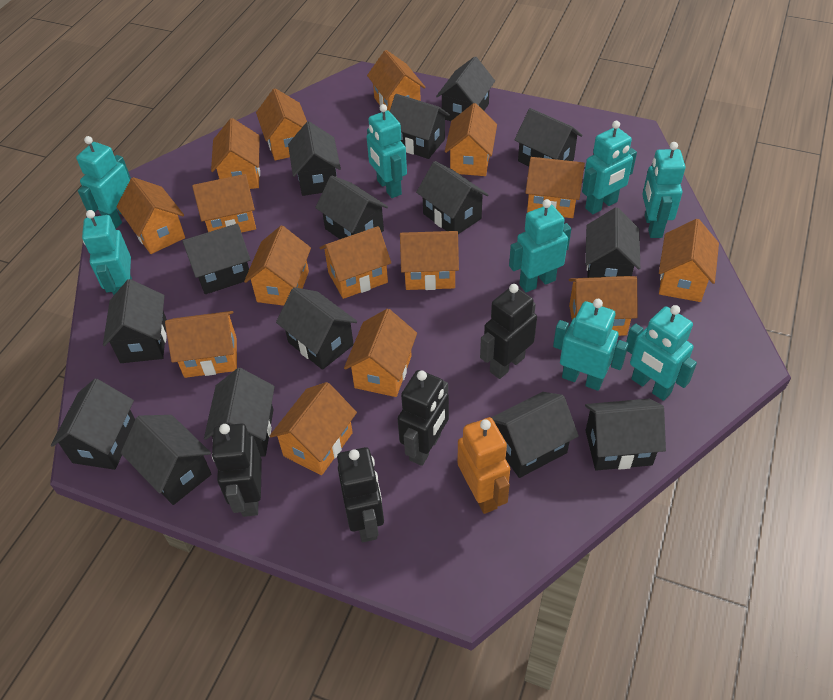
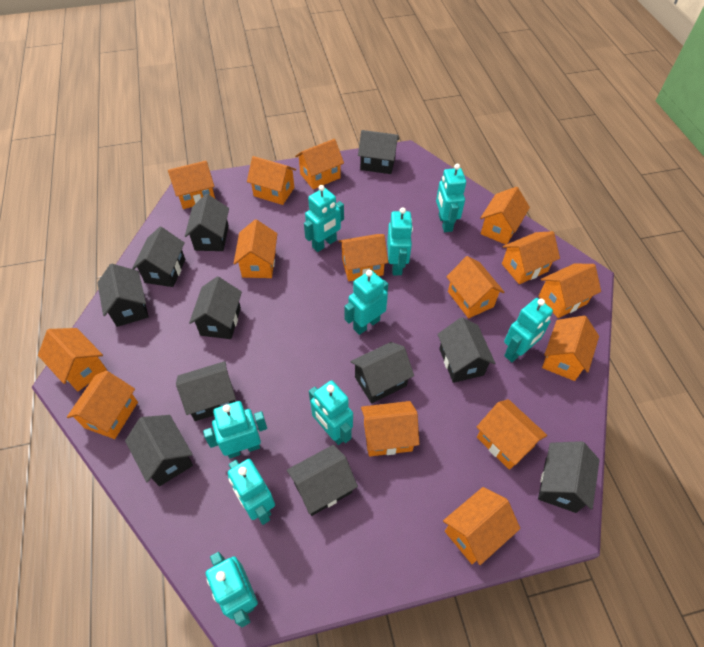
black house: 15 -> 11
black robot: 4 -> 0
orange robot: 1 -> 0
turquoise robot: 8 -> 9

